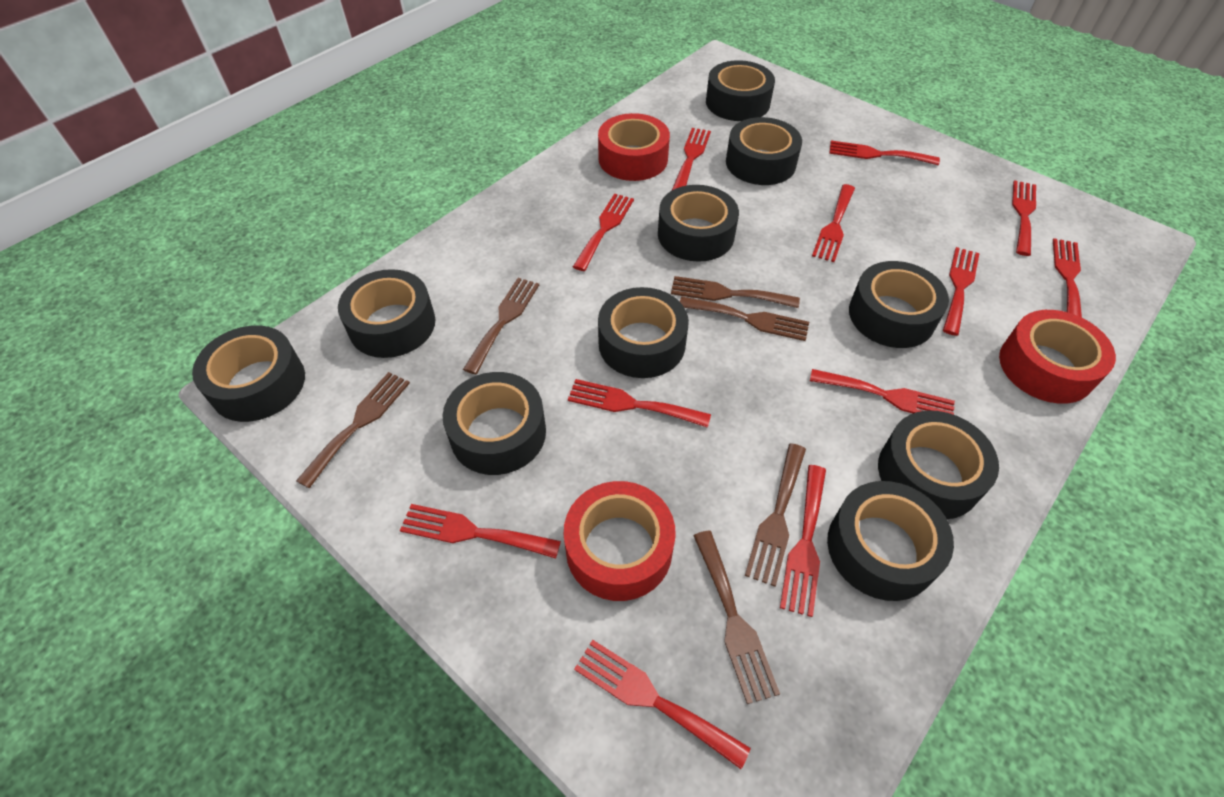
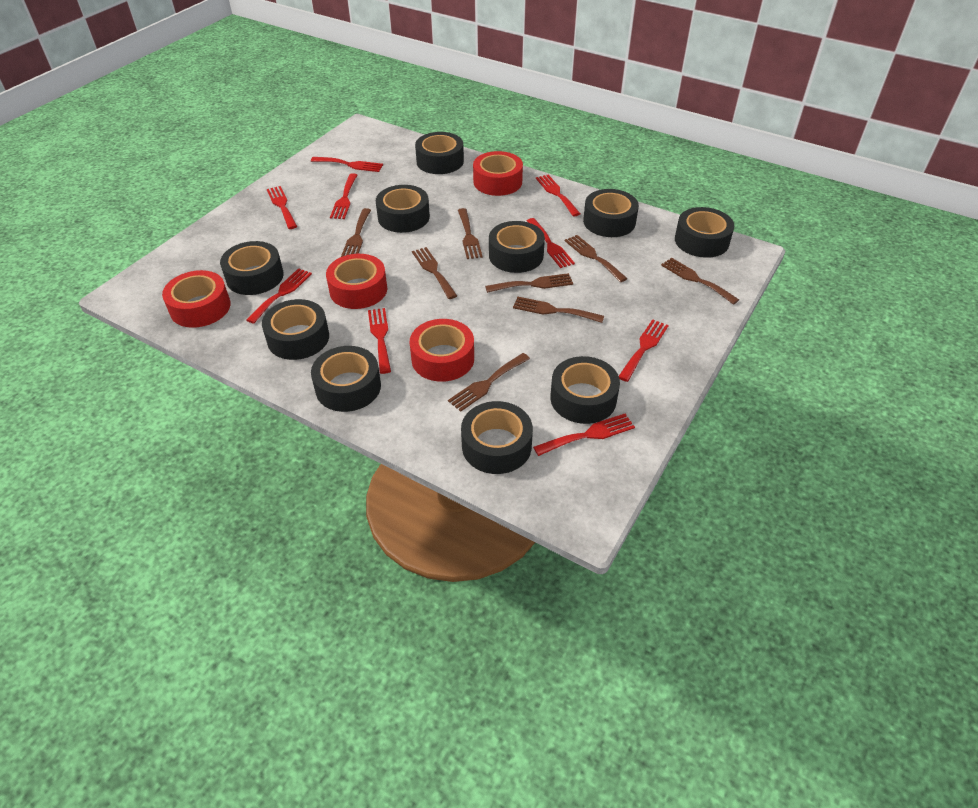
brown fork: 6 -> 8
red fork: 12 -> 9
red tape: 3 -> 4

